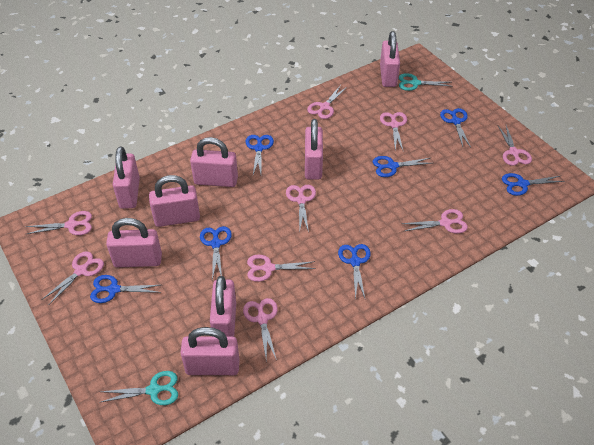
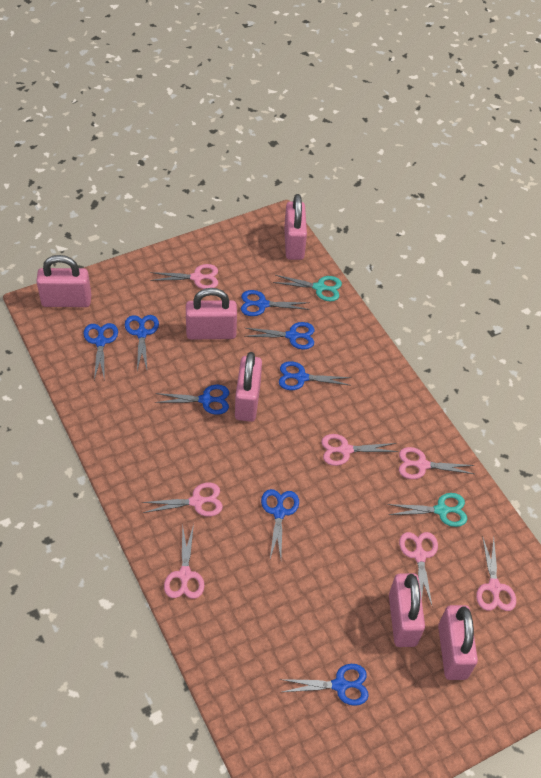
blue scissors: 7 -> 8
pink padlock: 8 -> 6
pink scissors: 9 -> 7

